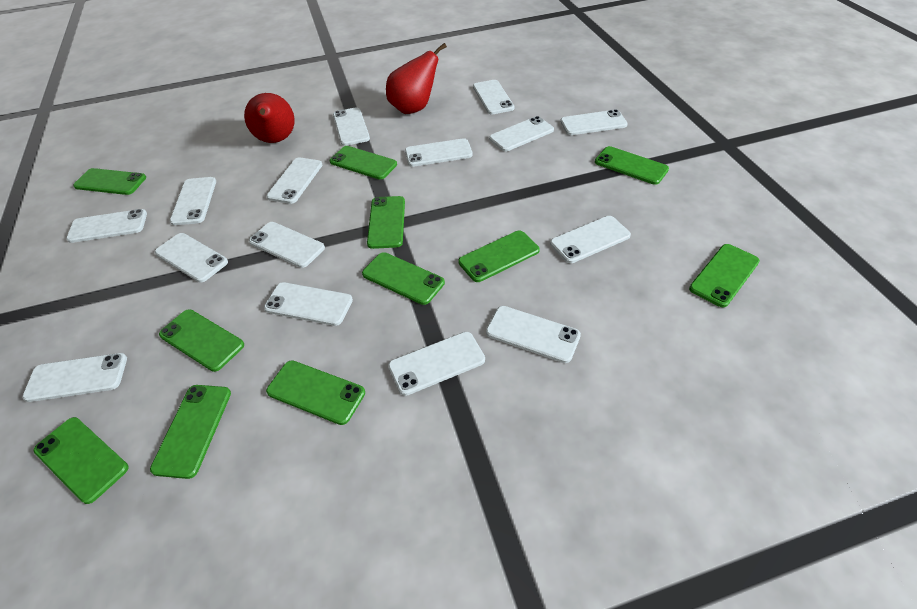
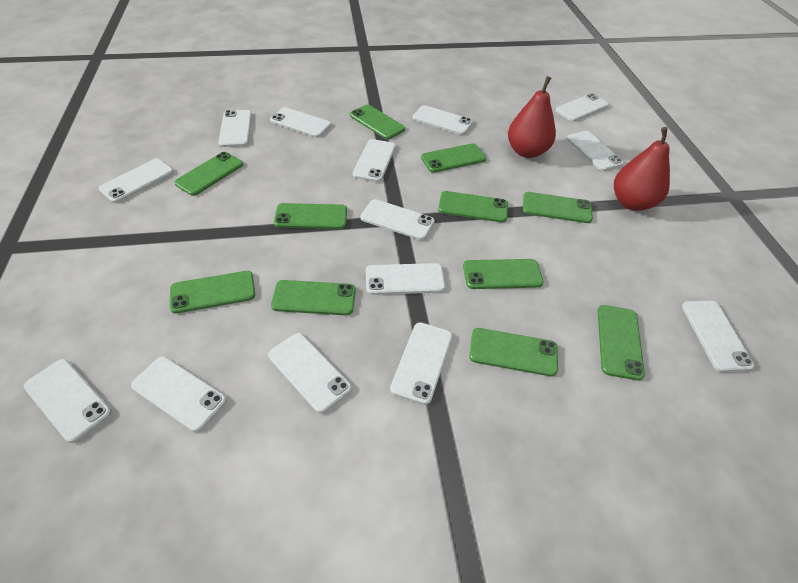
white phone: 15 -> 14

